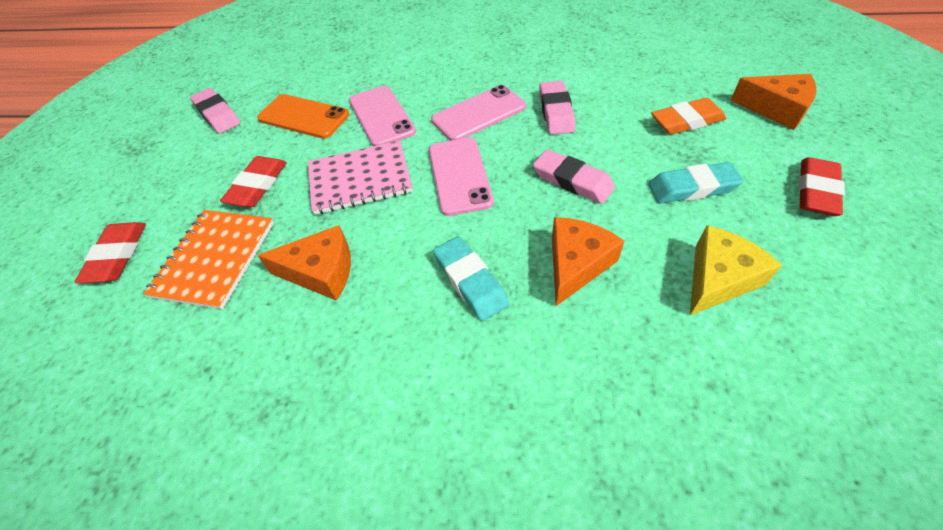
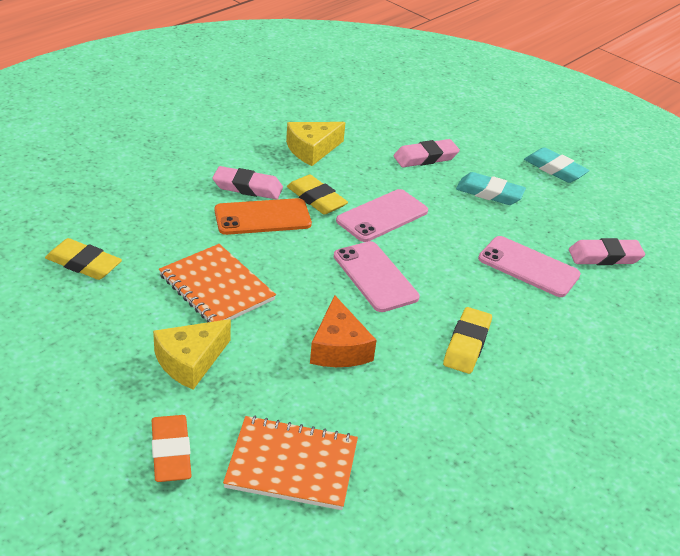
orange cheese: 3 -> 1
orange notebook: 1 -> 2
pink notebook: 1 -> 0
red eraser: 3 -> 0
yellow cheese: 1 -> 2
yellow eraser: 0 -> 3

